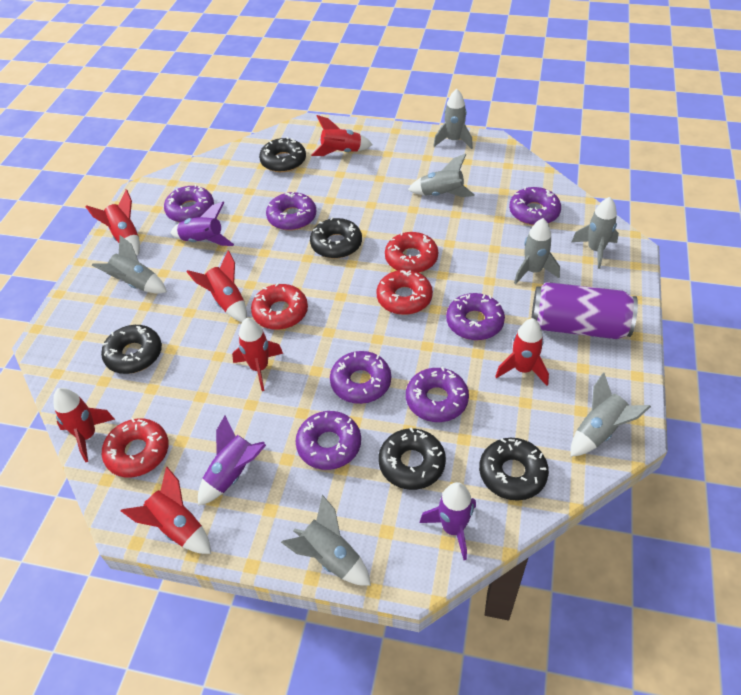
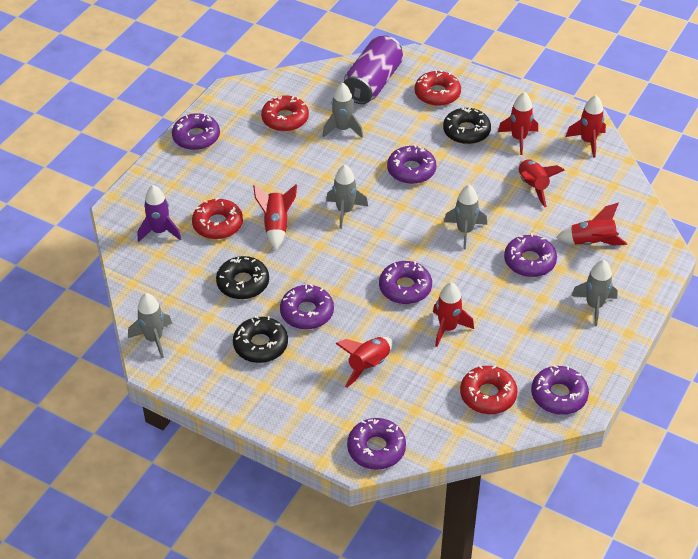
black donut: 5 -> 3
grey rocket: 7 -> 5
purple rocket: 3 -> 1

